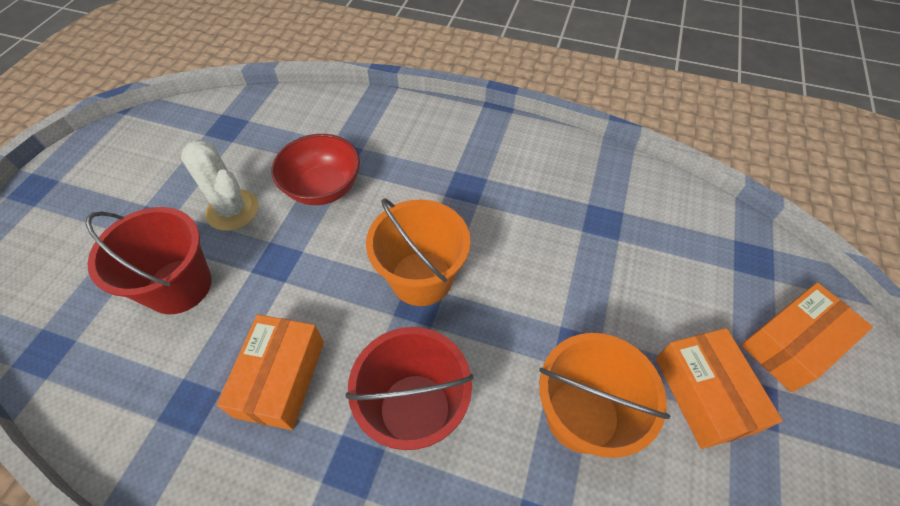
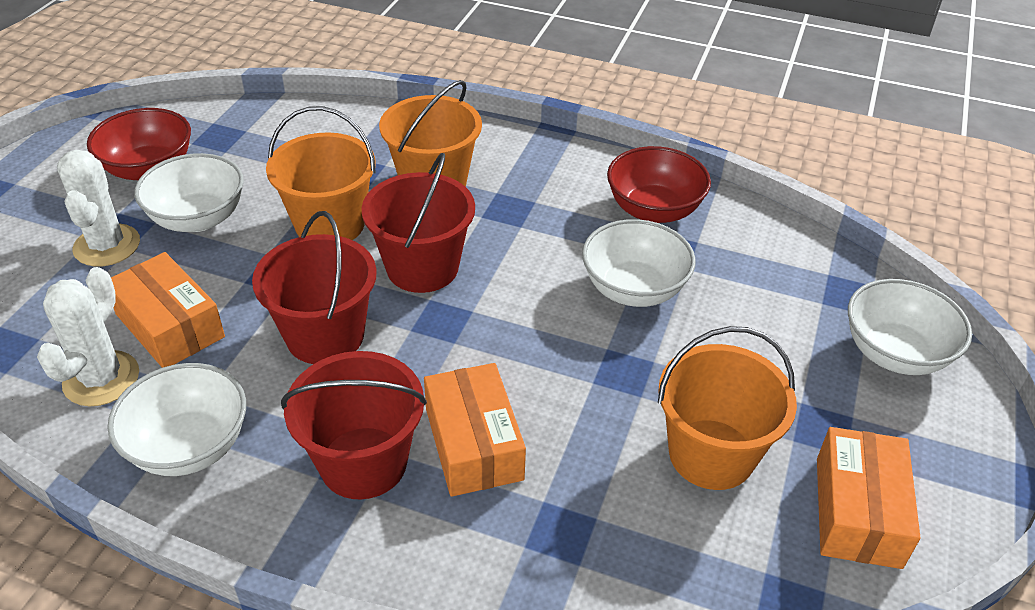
orange bucket: 2 -> 3
red bowl: 1 -> 2
red bucket: 2 -> 3
white bowl: 0 -> 4
white cactus: 1 -> 2

